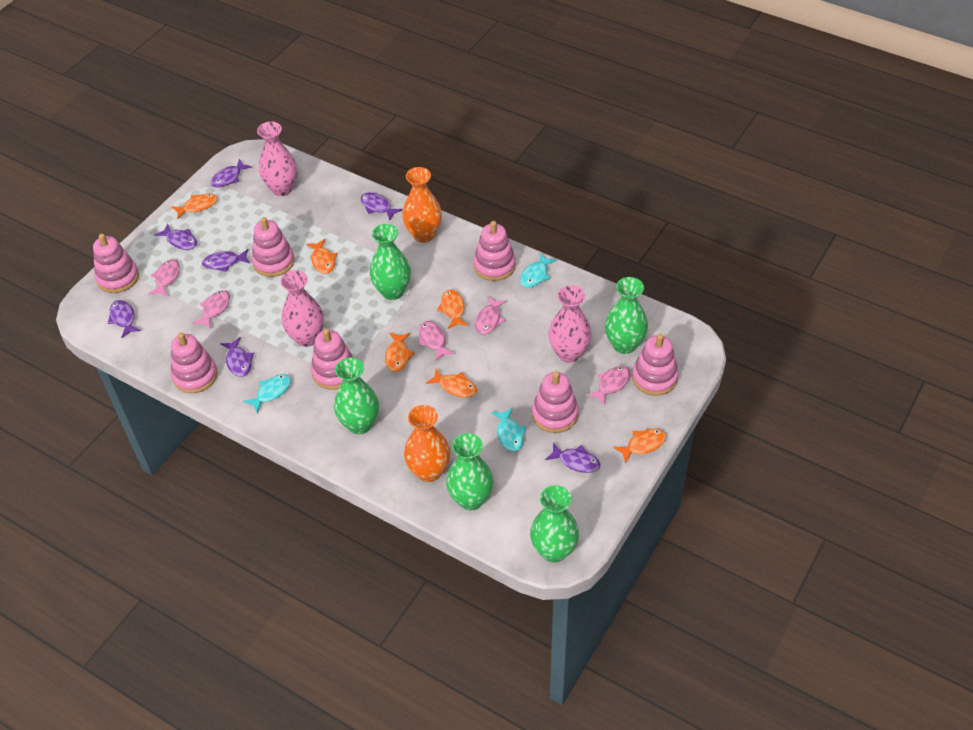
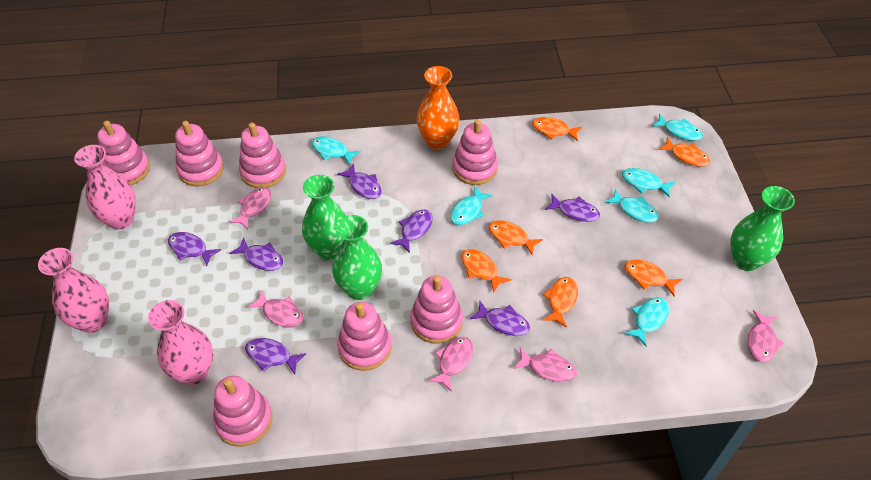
green vase: 5 -> 3
orange vase: 2 -> 1
turquoise fish: 3 -> 6

